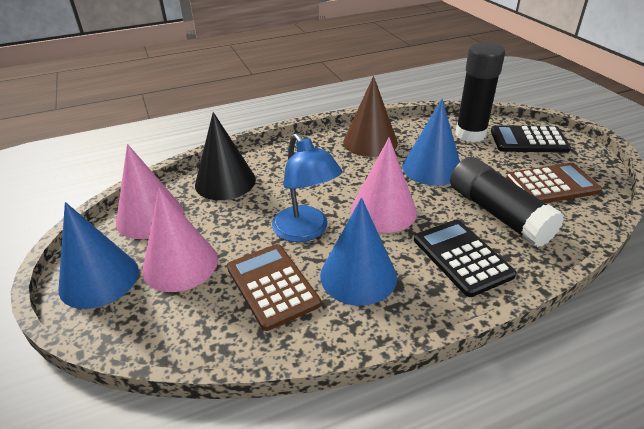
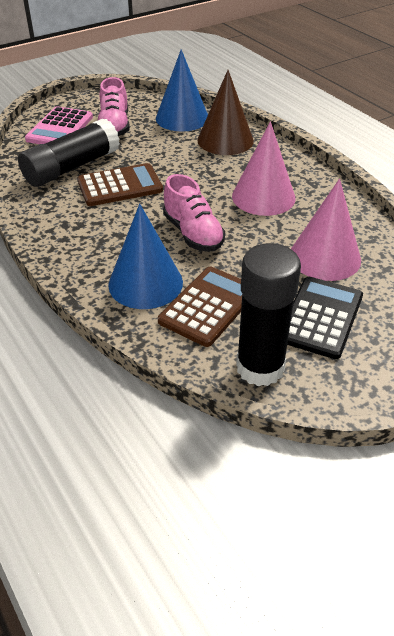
black calculator: 2 -> 1
black cone: 1 -> 0
blue cone: 3 -> 2
blue lamp: 1 -> 0
pink calculator: 0 -> 1
pink cone: 3 -> 2
pink shoe: 0 -> 2

